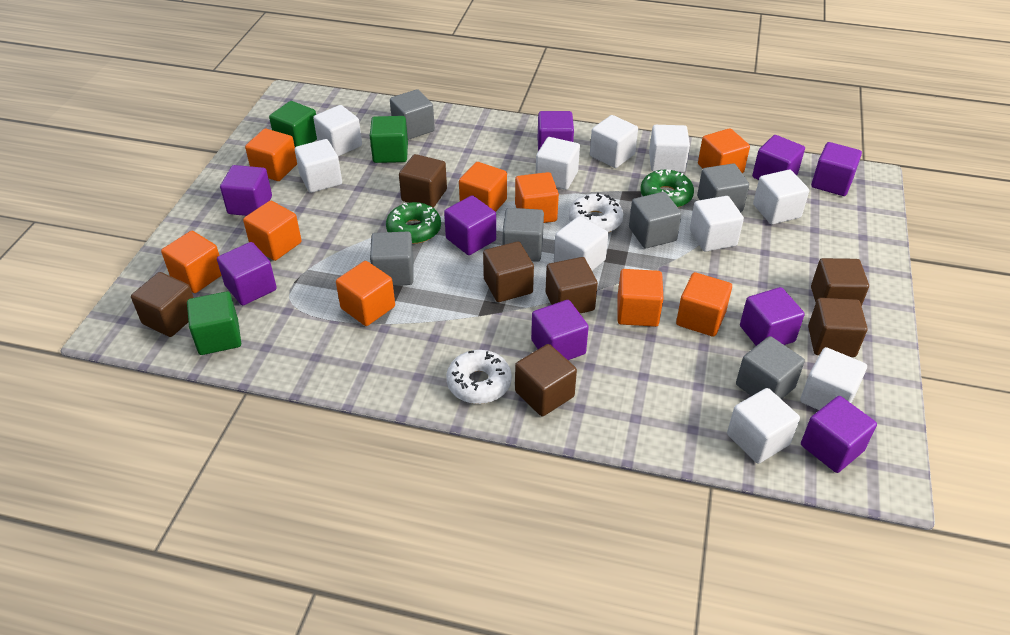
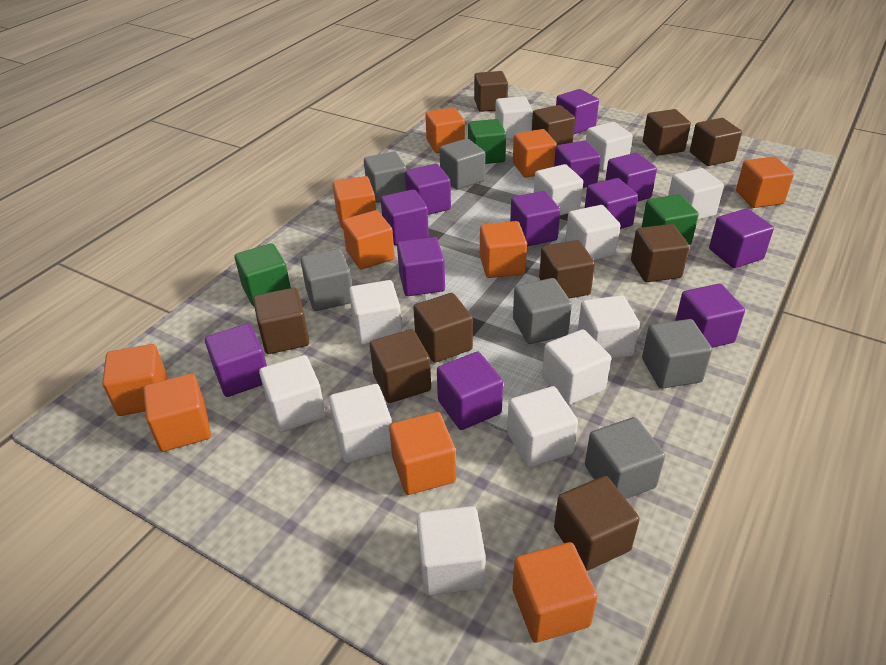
brown cube: 7 -> 10
green donut: 2 -> 0
orange cube: 9 -> 10
purple cube: 9 -> 12
white cube: 10 -> 12
white donut: 2 -> 0

